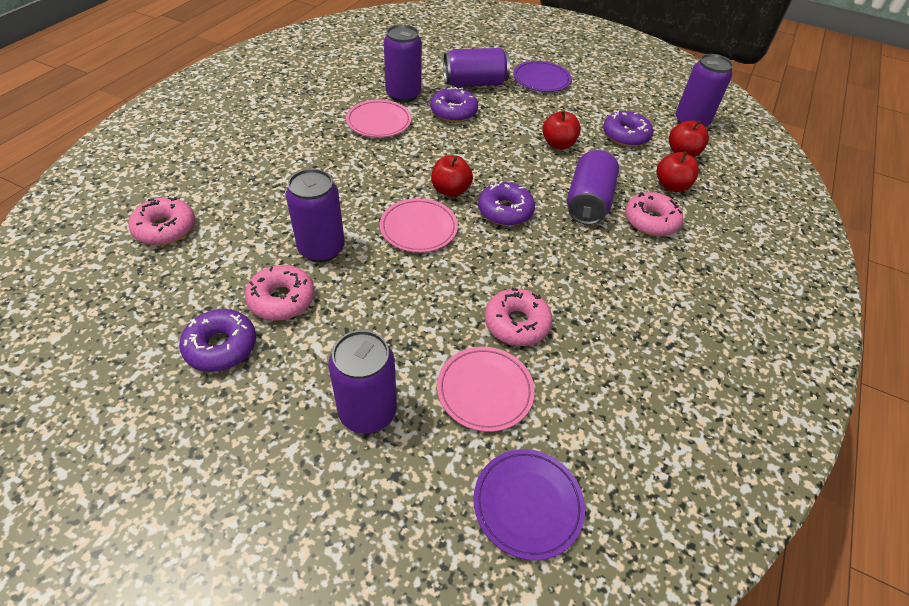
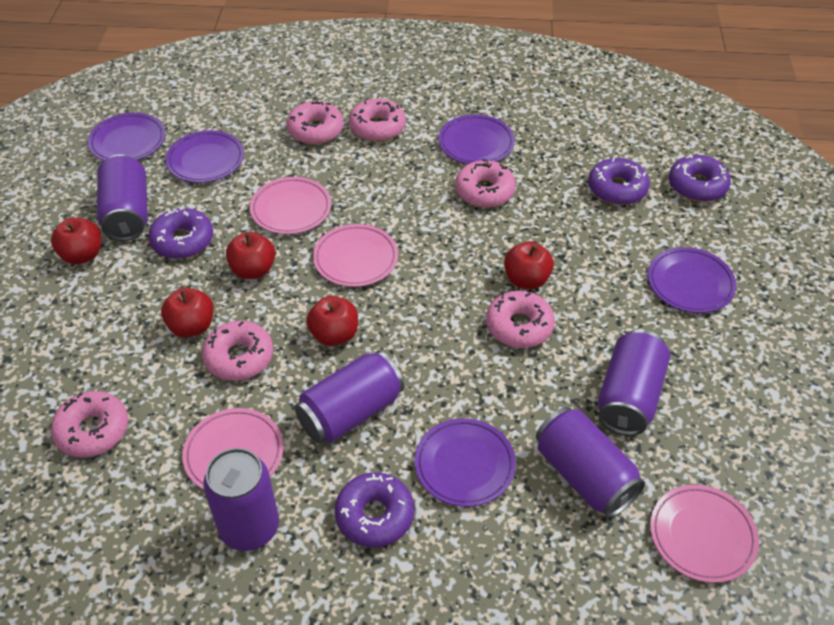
pink donut: 4 -> 6
pink plate: 3 -> 4
purple can: 6 -> 5
purple plate: 2 -> 5
red apple: 4 -> 5

